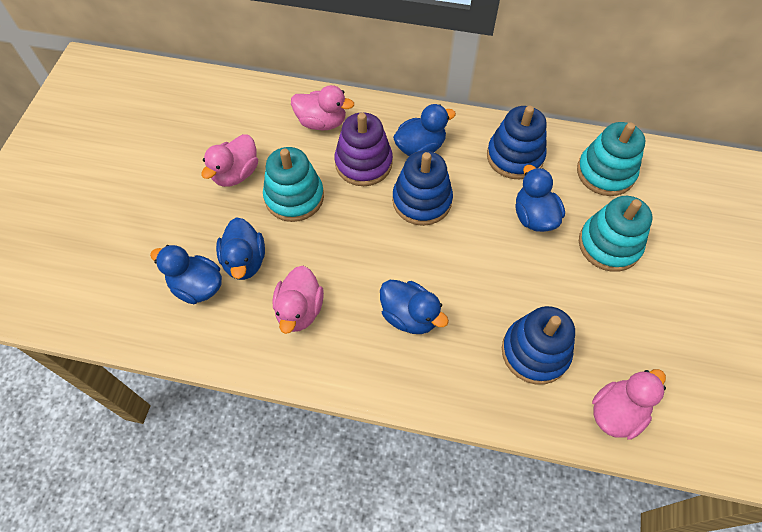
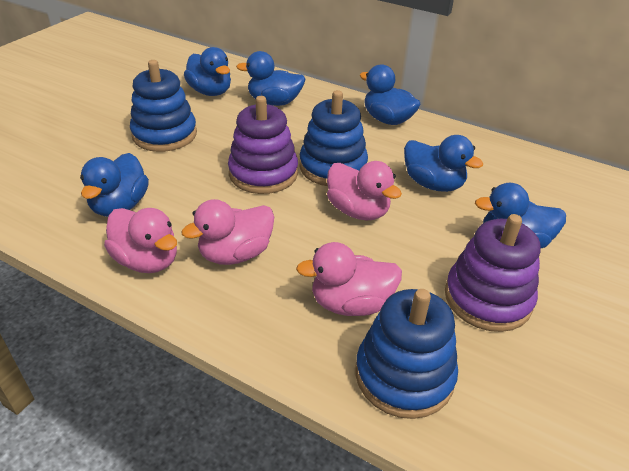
blue duck: 5 -> 6
purple stacking toy: 1 -> 2
turquoise stacking toy: 3 -> 0

